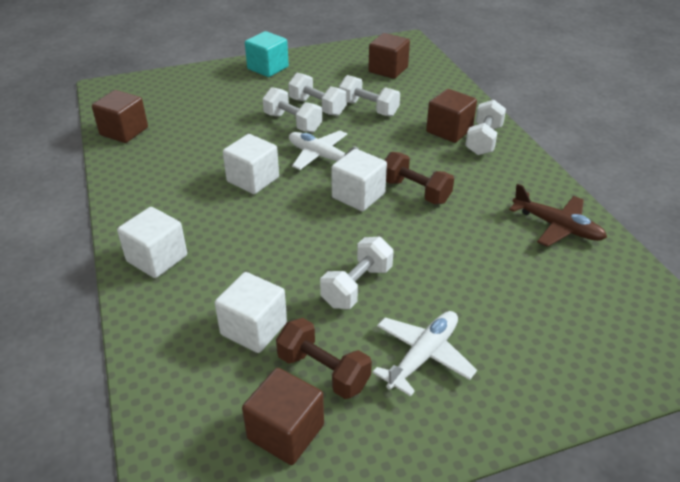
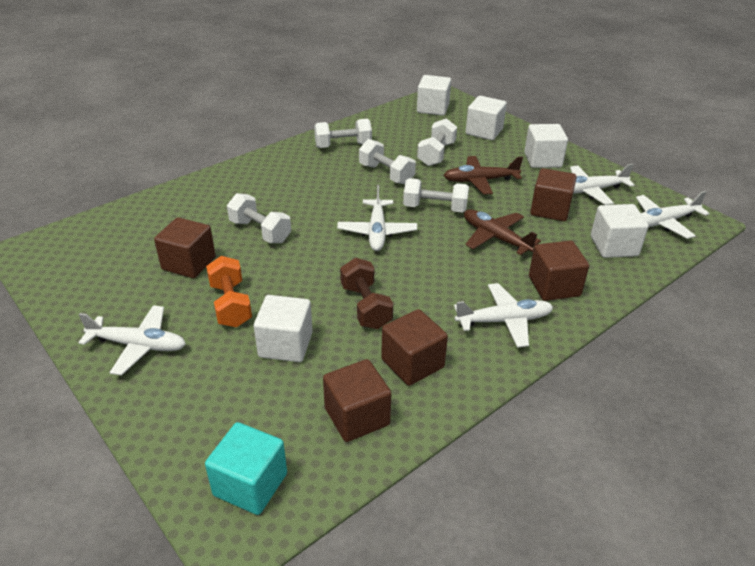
brown cube: 4 -> 5
brown dumbbell: 2 -> 1
brown plane: 1 -> 2
orange dumbbell: 0 -> 1
white cube: 4 -> 5
white plane: 2 -> 5

